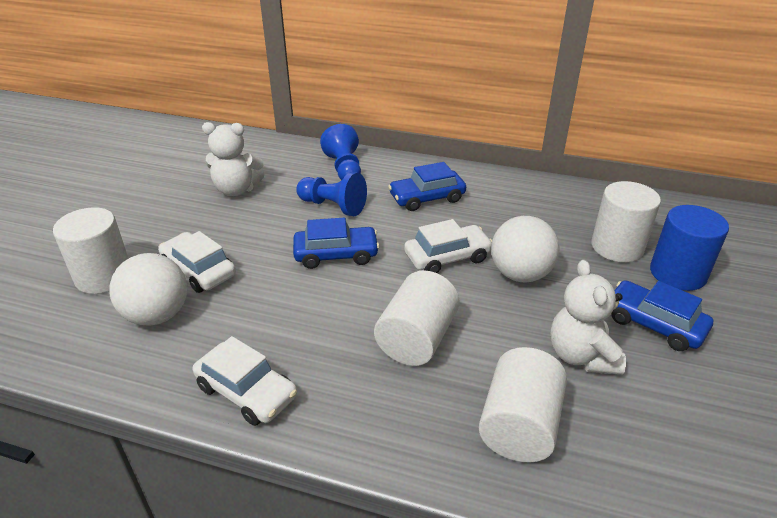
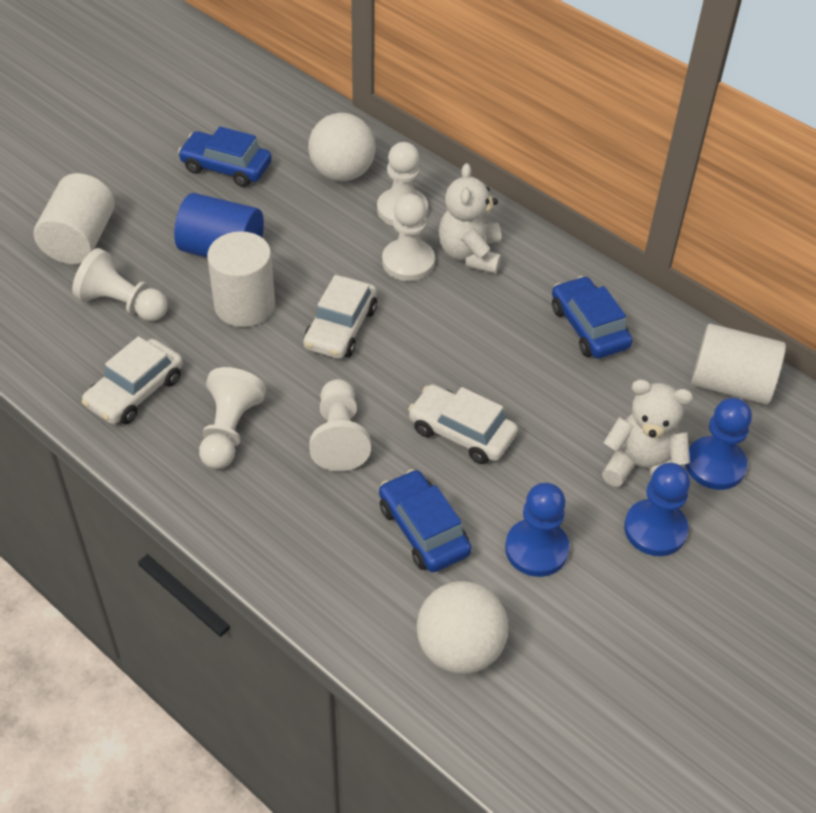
blue pawn: 2 -> 3
white cylinder: 4 -> 3
white pawn: 0 -> 5

